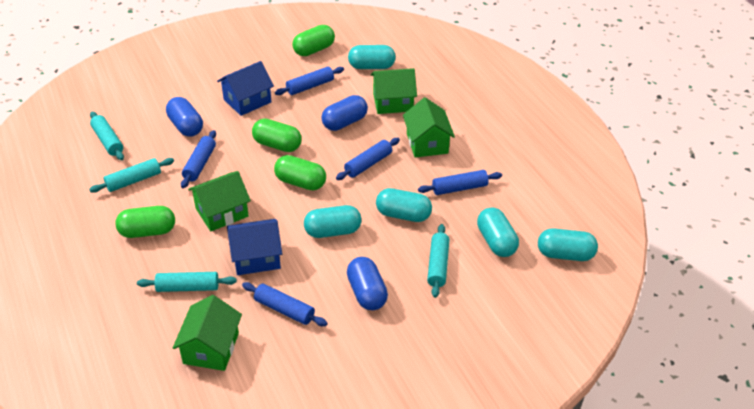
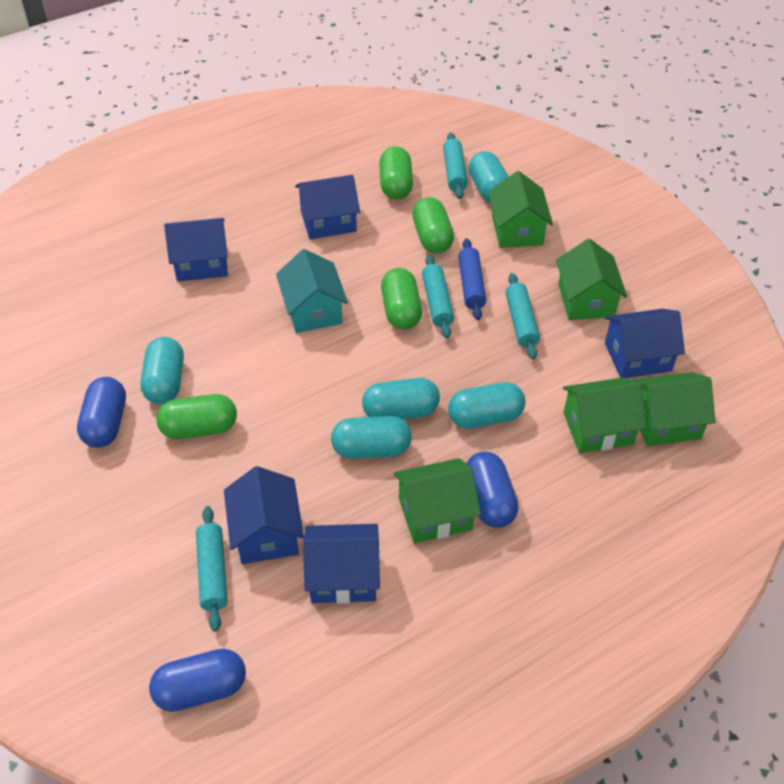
blue house: 2 -> 5
blue rolling pin: 5 -> 1
green house: 4 -> 5
turquoise house: 0 -> 1

